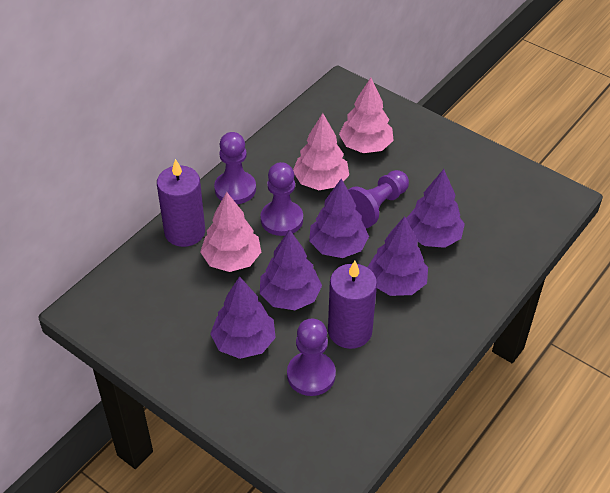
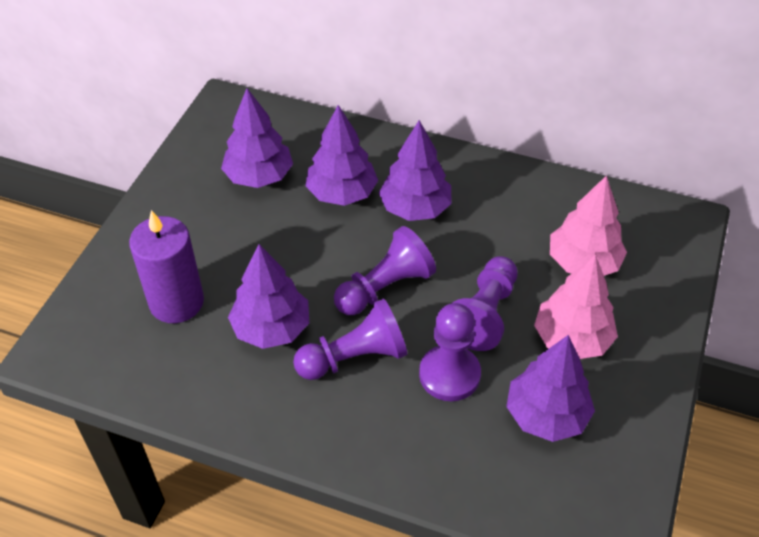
pink tree: 3 -> 2
purple candle: 2 -> 1

